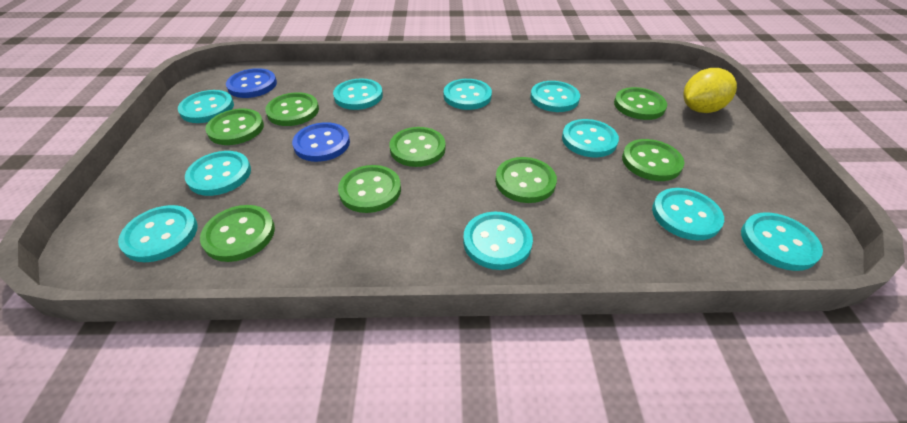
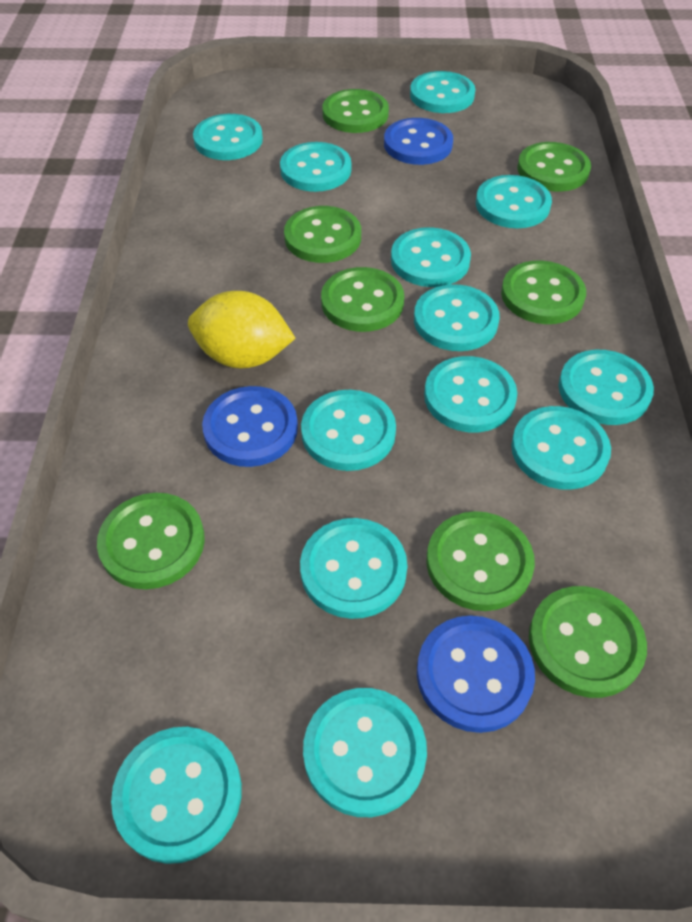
blue button: 2 -> 3
turquoise button: 10 -> 13

